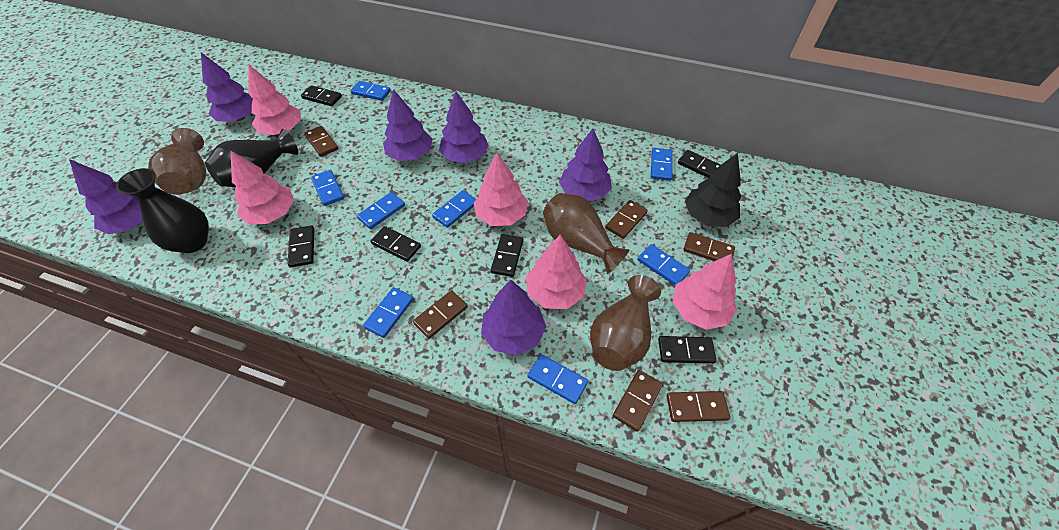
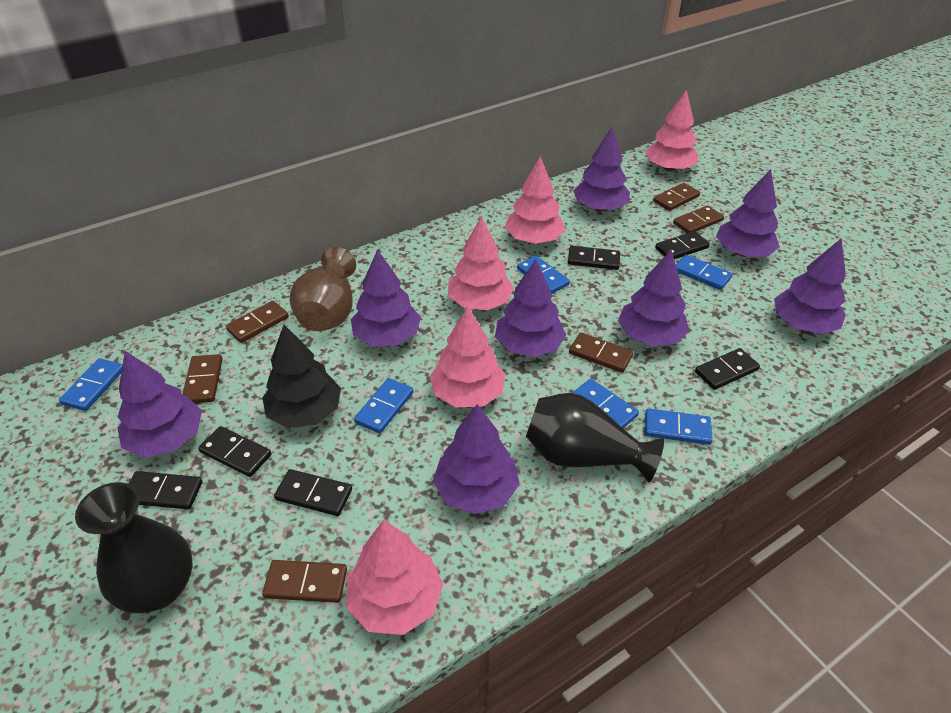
blue domino: 8 -> 6
brown vase: 3 -> 1
purple tree: 6 -> 8

